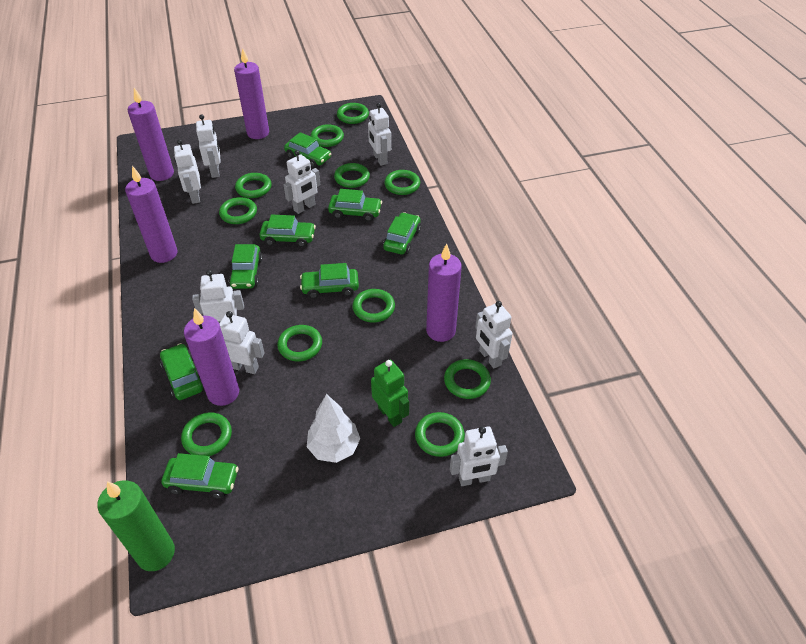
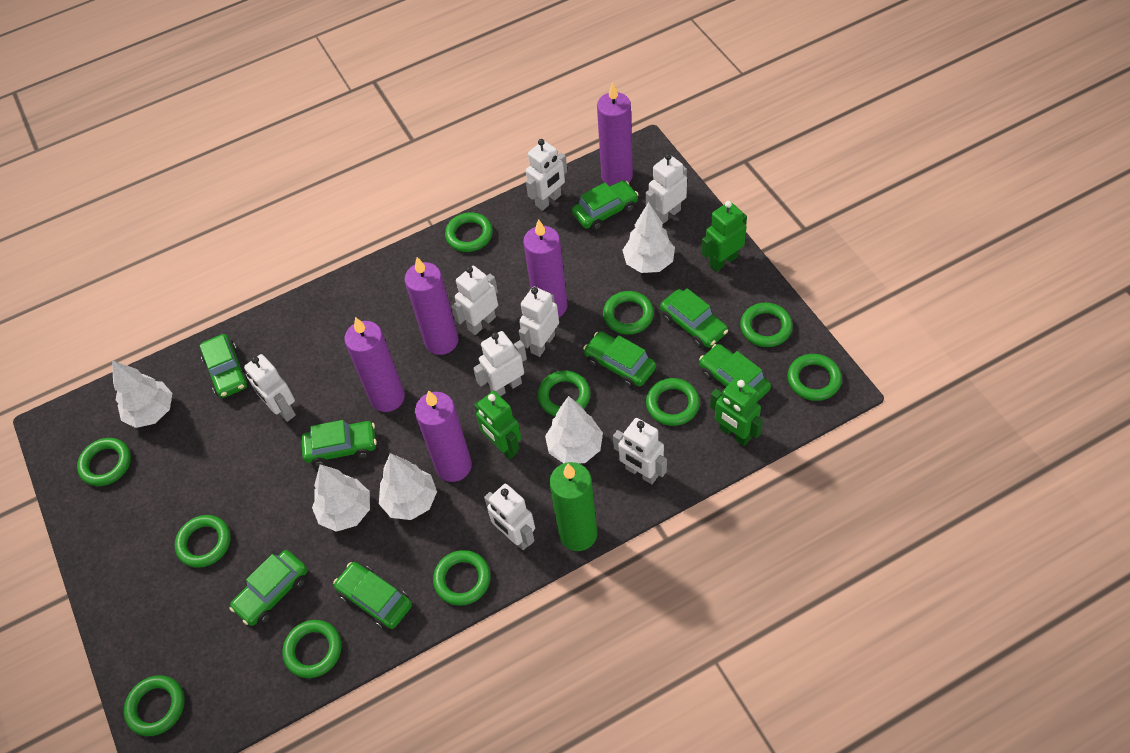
green robot: 1 -> 3
white tree: 1 -> 5

